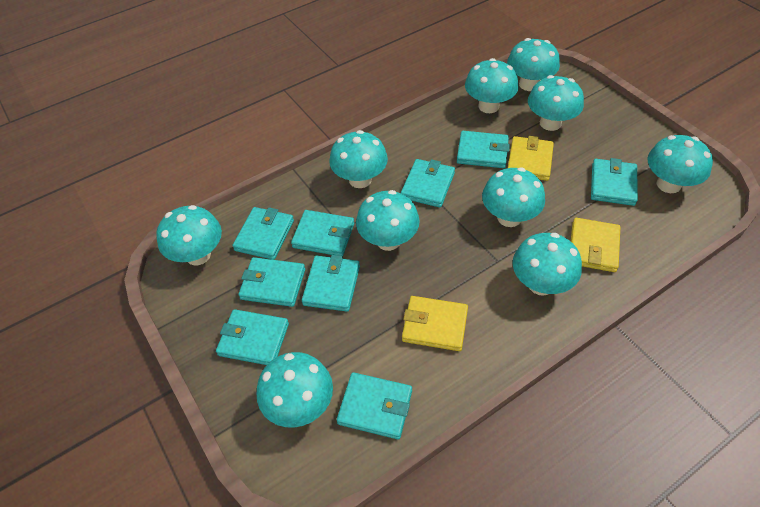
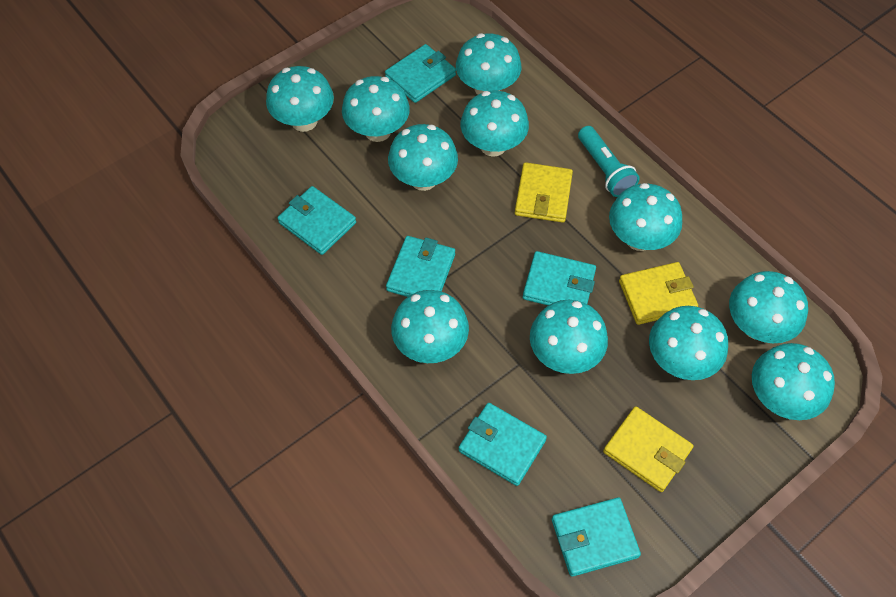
turquoise flashlight: 0 -> 1
turquoise mushroom: 10 -> 11
turquoise wallet: 9 -> 6

